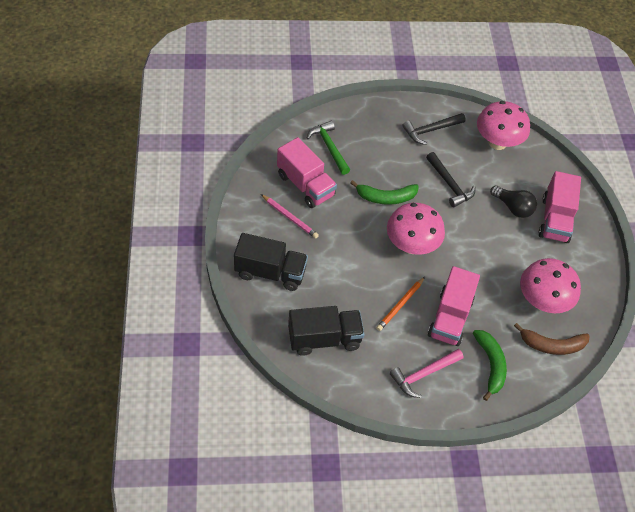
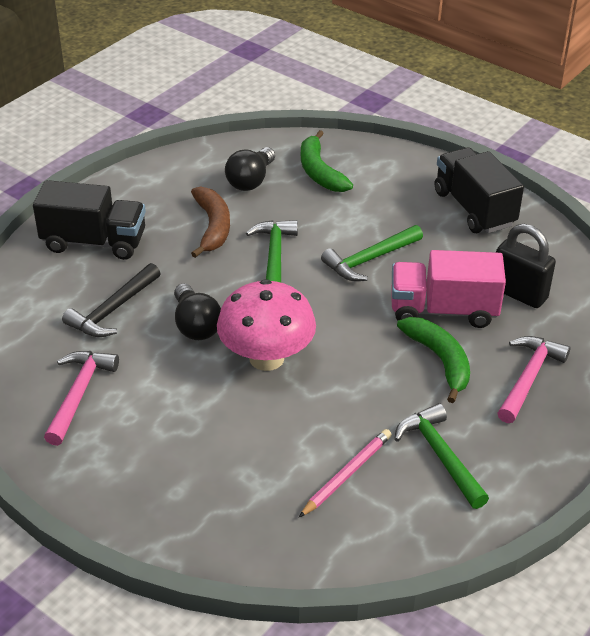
black hammer: 2 -> 1
black light bulb: 1 -> 2
black padlock: 0 -> 1
green hammer: 1 -> 3
orange pencil: 1 -> 0
pink hammer: 1 -> 2
pink mushroom: 3 -> 1
pink truck: 3 -> 1

